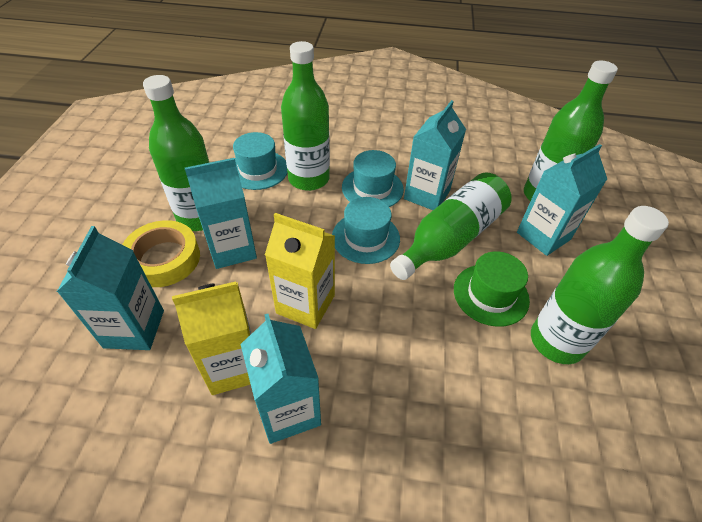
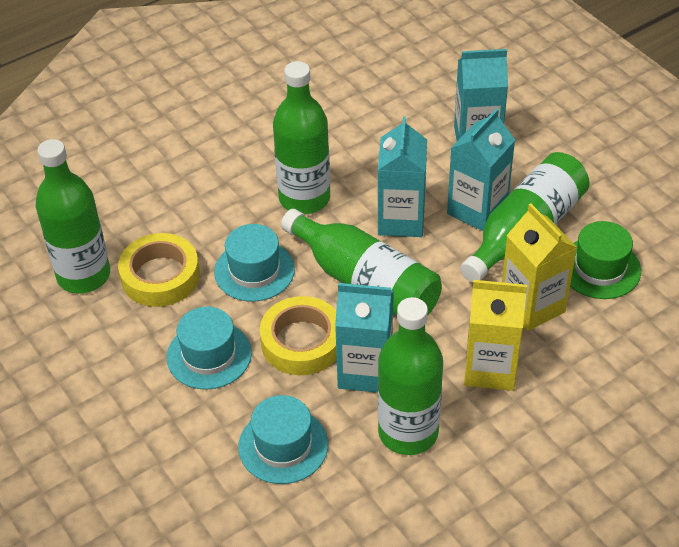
turquoise carton: 5 -> 4
yellow tape: 1 -> 2

